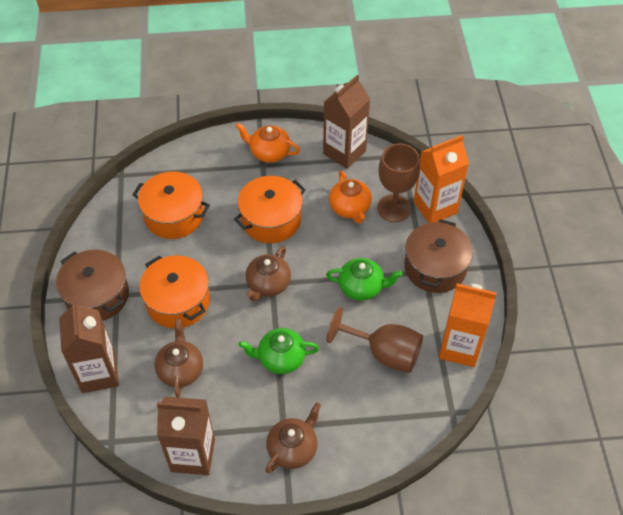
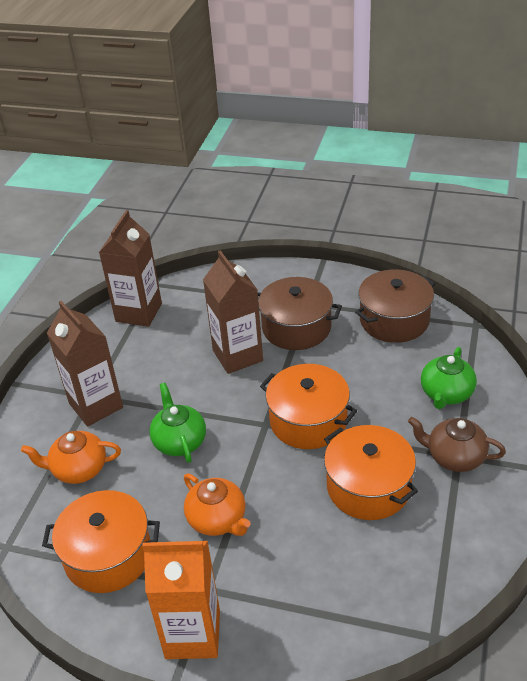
brown goblet: 2 -> 0
brown teapot: 3 -> 1
orange carton: 2 -> 1

